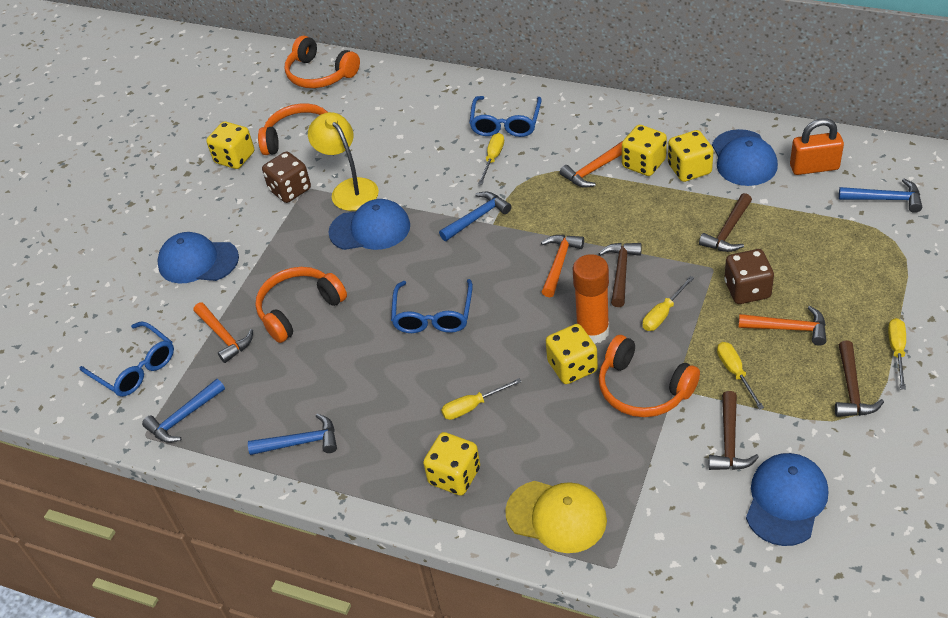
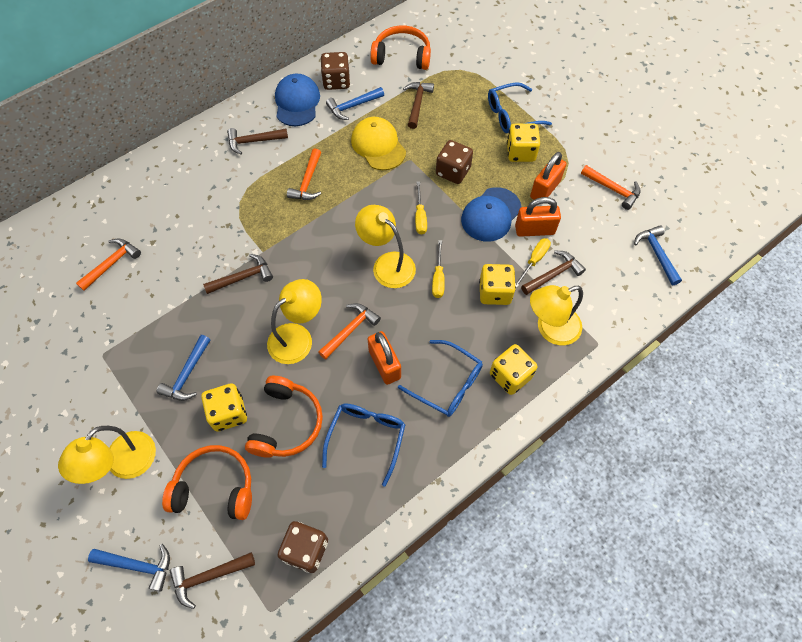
blue cap: 4 -> 2
brown dice: 2 -> 3
brown hammer: 4 -> 5
orange glue stick: 1 -> 0
orange headphones: 4 -> 3
orange padlock: 1 -> 3
yellow dice: 5 -> 4
yellow lamp: 1 -> 4
yellow screwdriver: 5 -> 3

